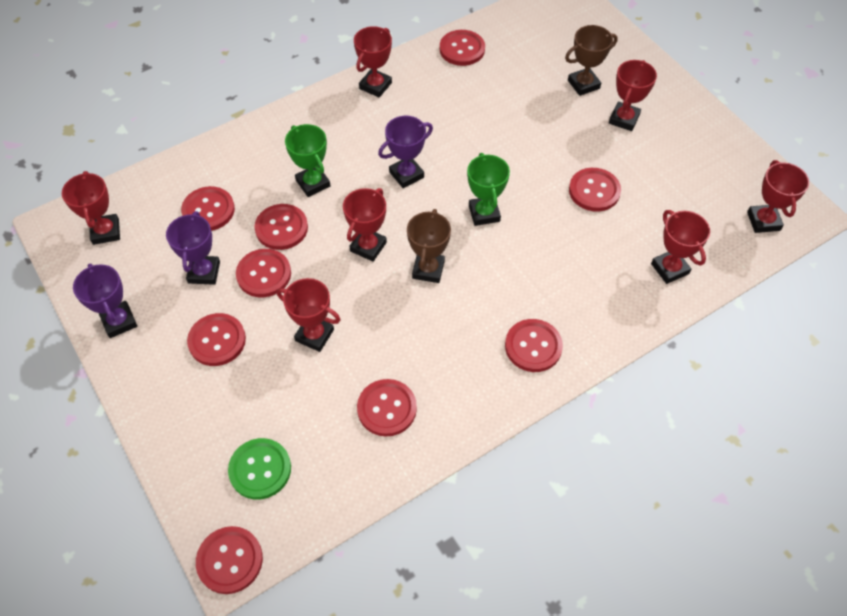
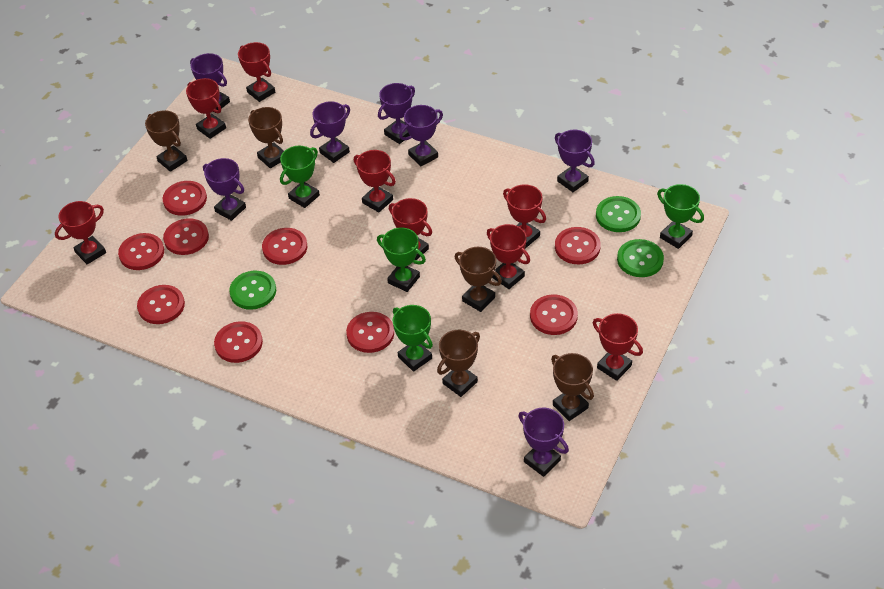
brown trophy: 2 -> 5
green button: 1 -> 3
green trophy: 2 -> 4
purple trophy: 3 -> 7
red trophy: 7 -> 8

